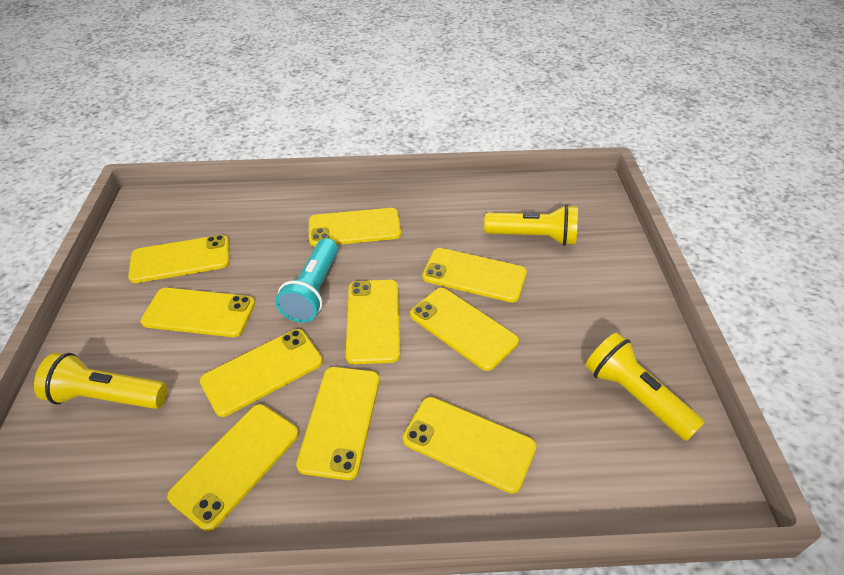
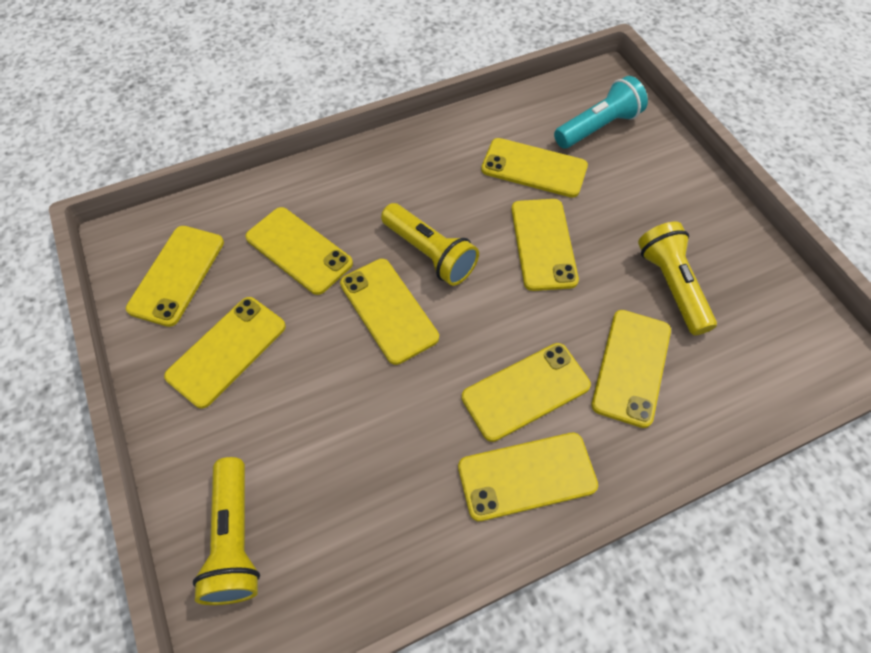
yellow phone: 10 -> 9

